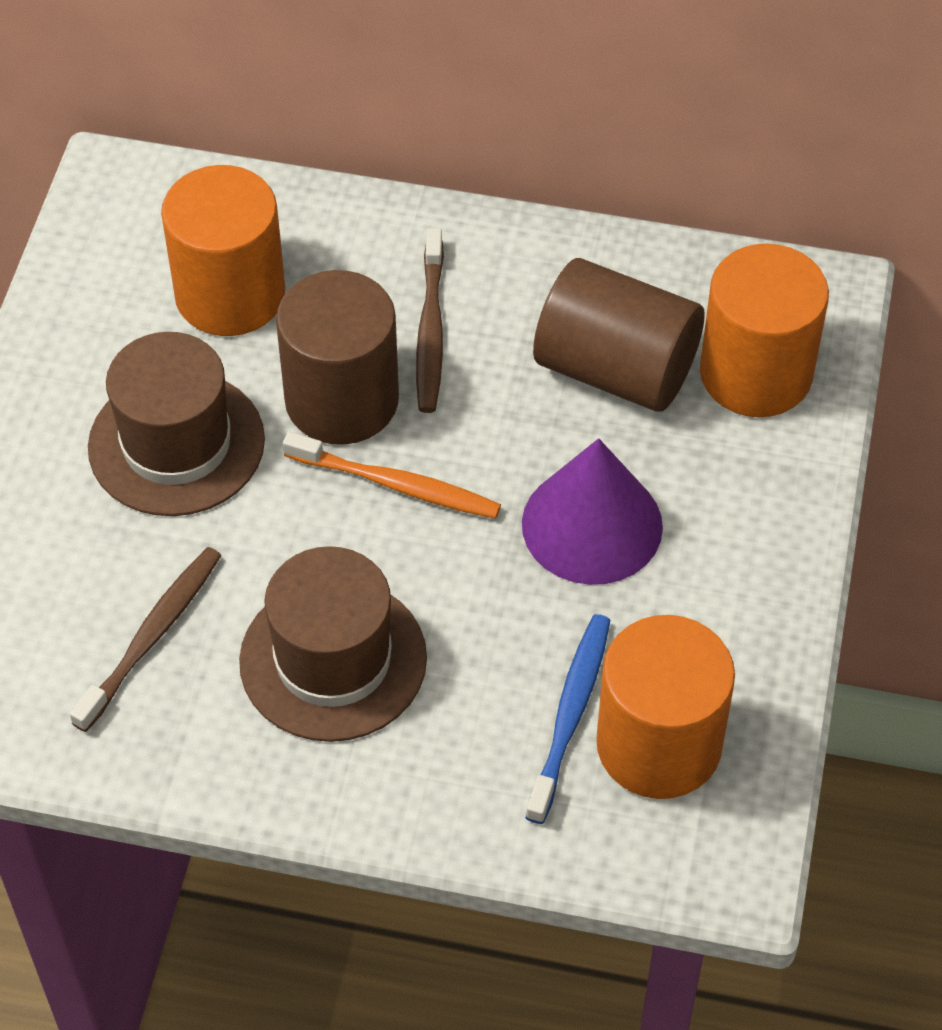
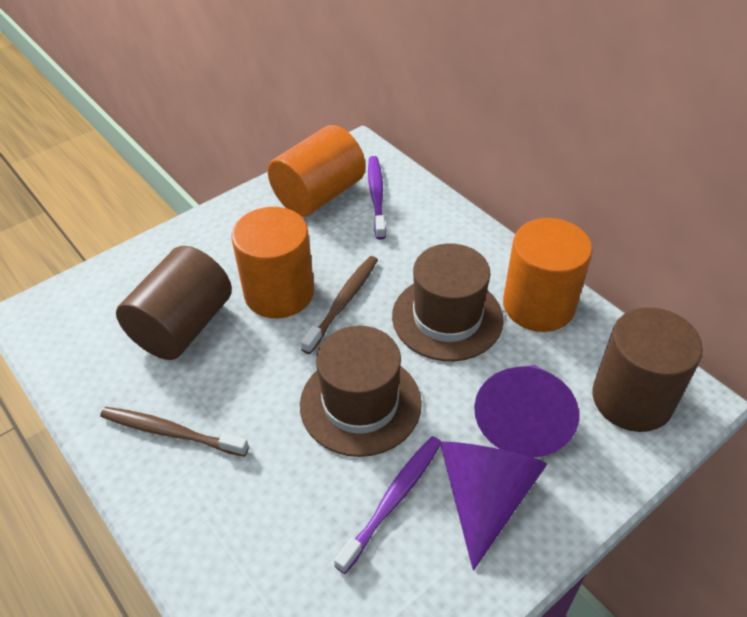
blue toothbrush: 1 -> 0
orange toothbrush: 1 -> 0
purple cone: 1 -> 2
purple toothbrush: 0 -> 2

